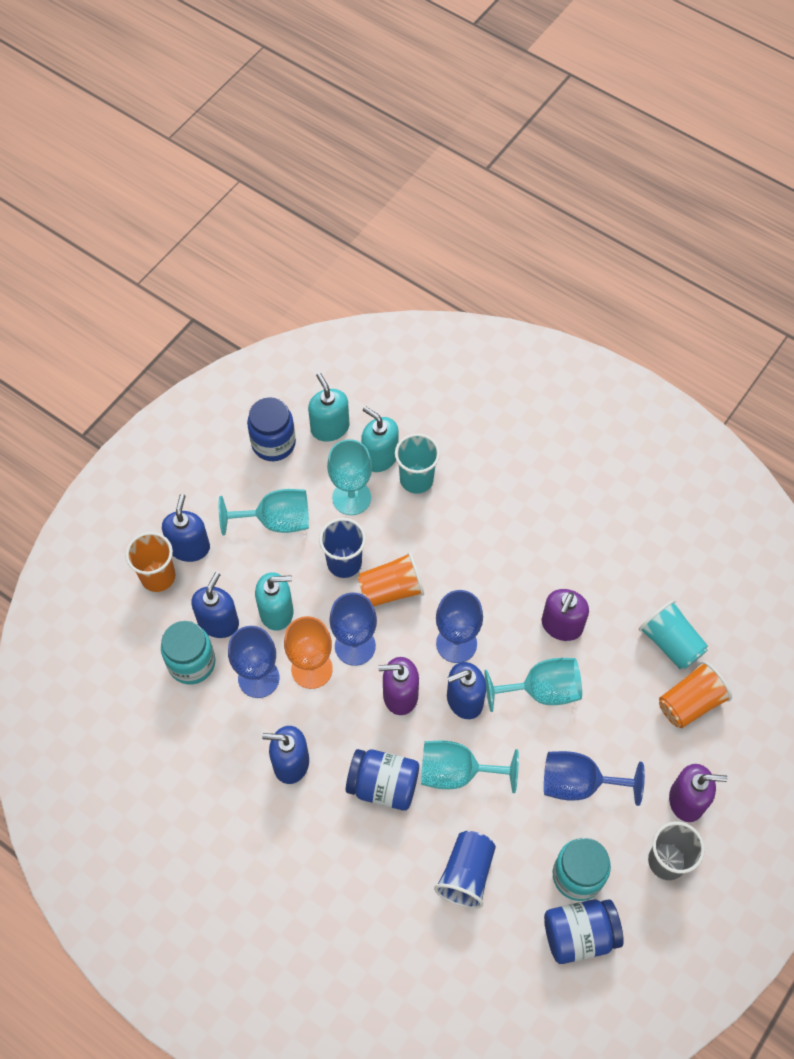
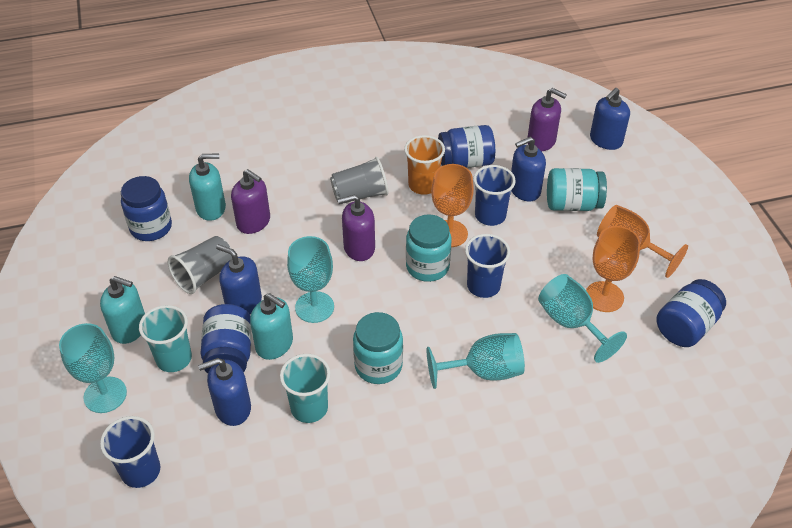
blue cup: 2 -> 3
blue goblet: 4 -> 0
blue jar: 3 -> 4
grey cup: 1 -> 2
orange cup: 3 -> 1
orange goblet: 1 -> 3
turquoise jar: 2 -> 3

